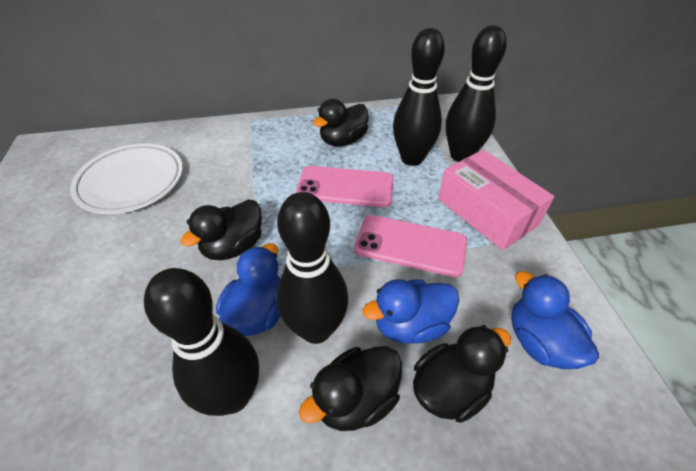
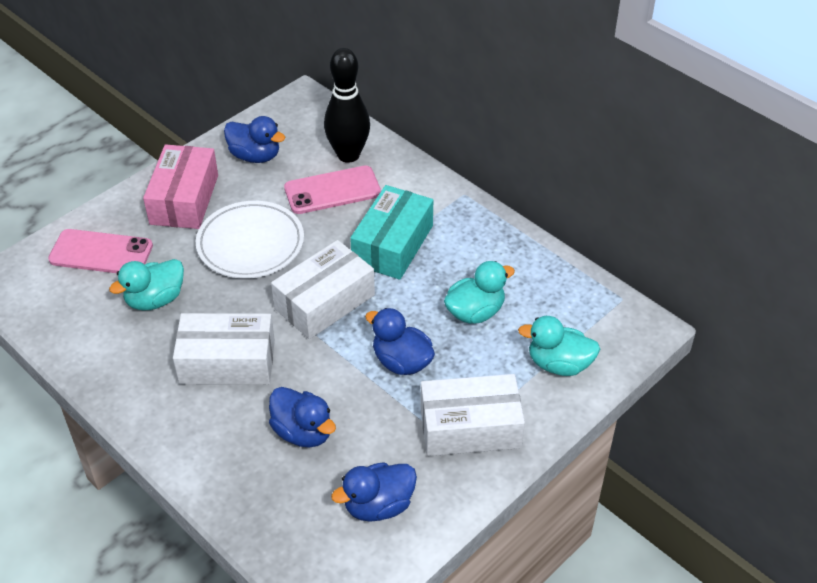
black bowling pin: 4 -> 1
black duck: 4 -> 0
blue duck: 3 -> 4
turquoise box: 0 -> 1
turquoise duck: 0 -> 3
white box: 0 -> 3

